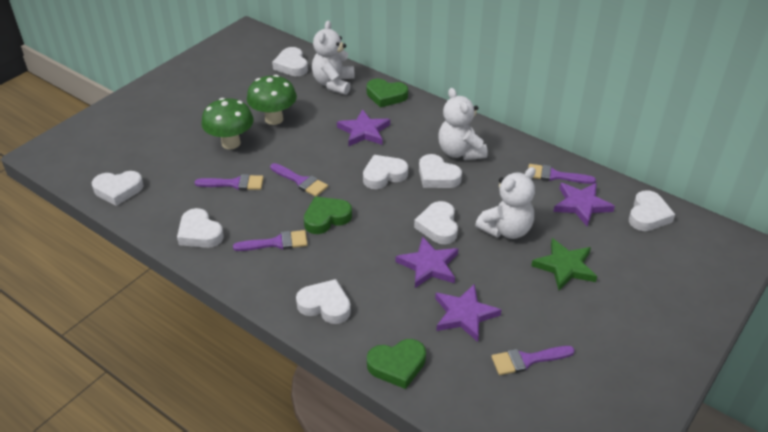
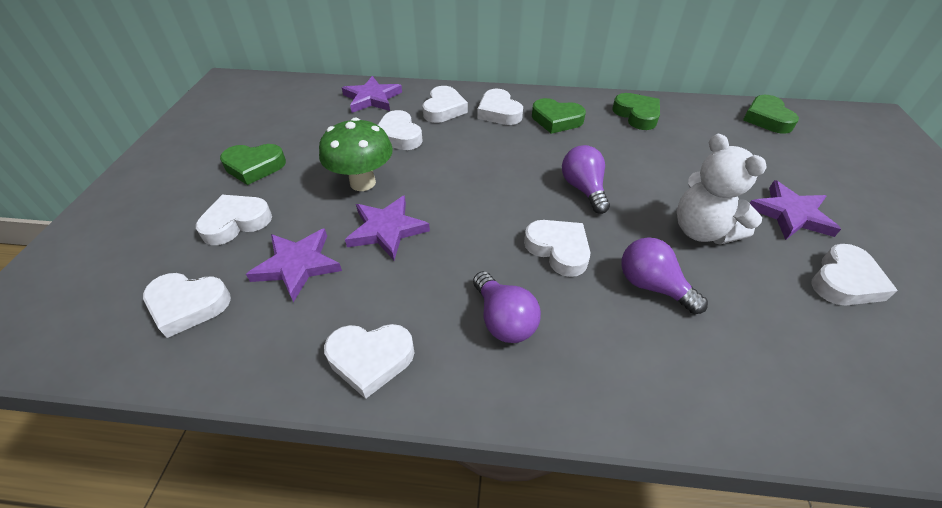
green heart: 3 -> 4
green mushroom: 2 -> 1
green star: 1 -> 0
purple brush: 5 -> 0
purple light bulb: 0 -> 3
white teddy bear: 3 -> 1

